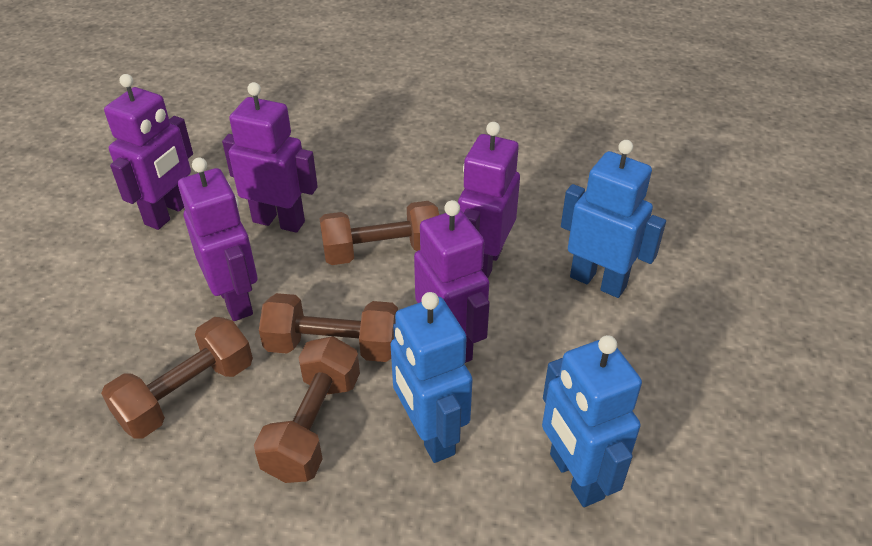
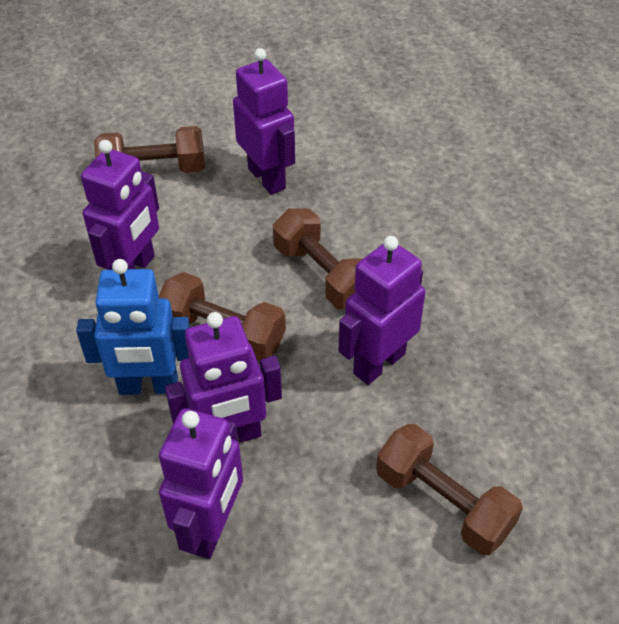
blue robot: 3 -> 1

